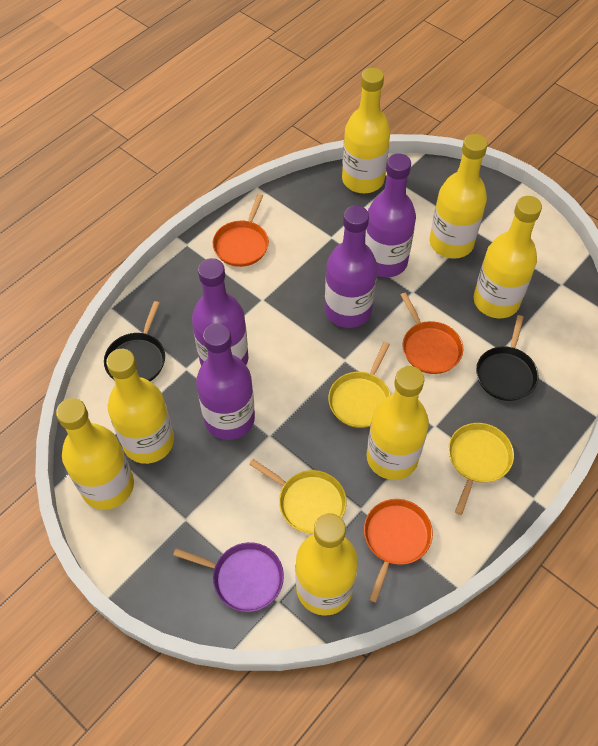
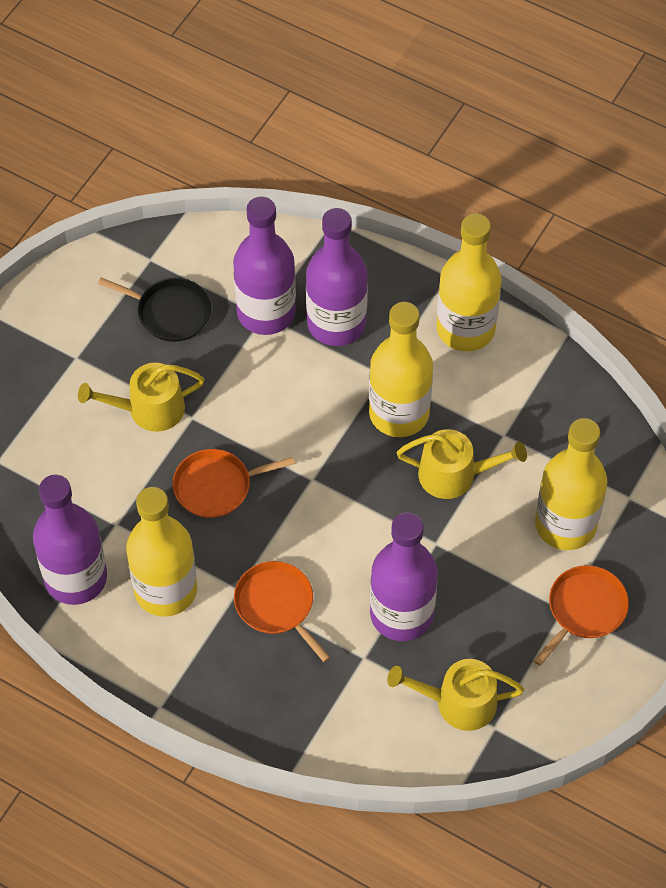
black pan: 2 -> 1
purple pan: 1 -> 0
yellow bottle: 7 -> 4
yellow pan: 3 -> 0
yellow watering can: 0 -> 3

